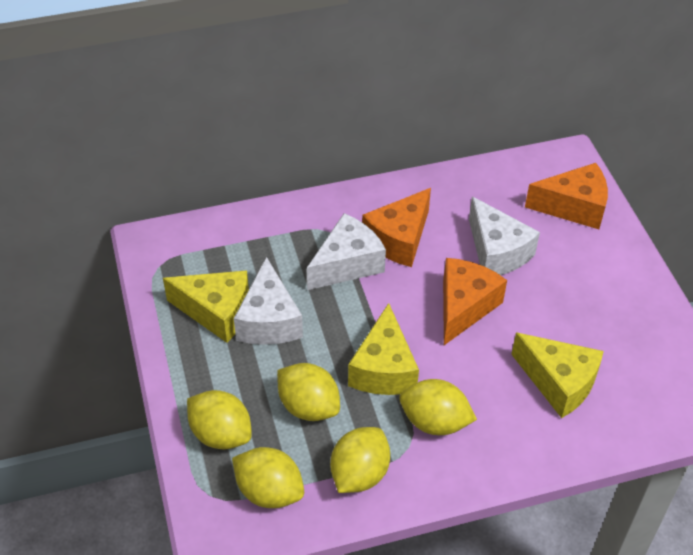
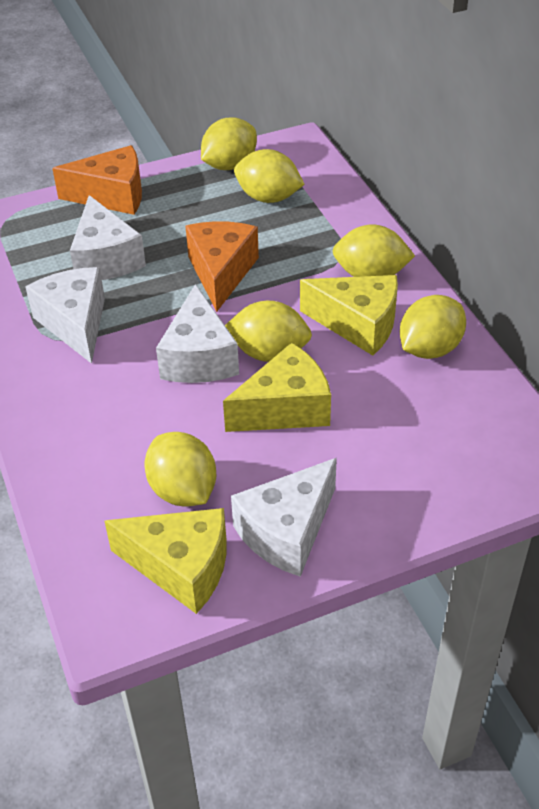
orange cheese: 3 -> 2
white cheese: 3 -> 4
yellow lemon: 5 -> 6

